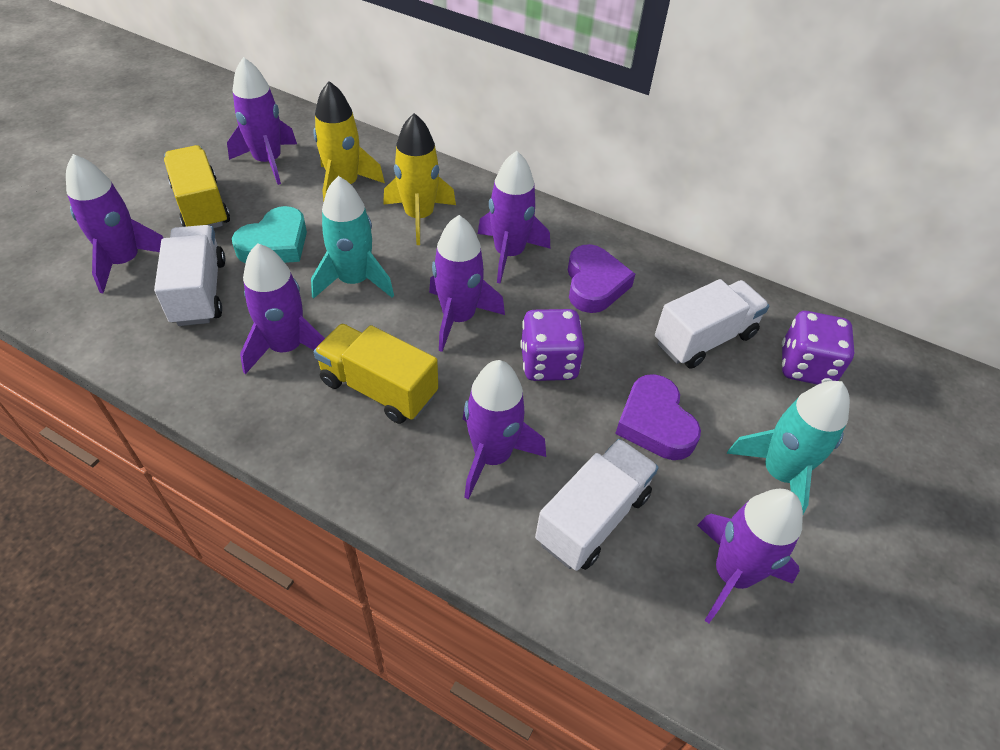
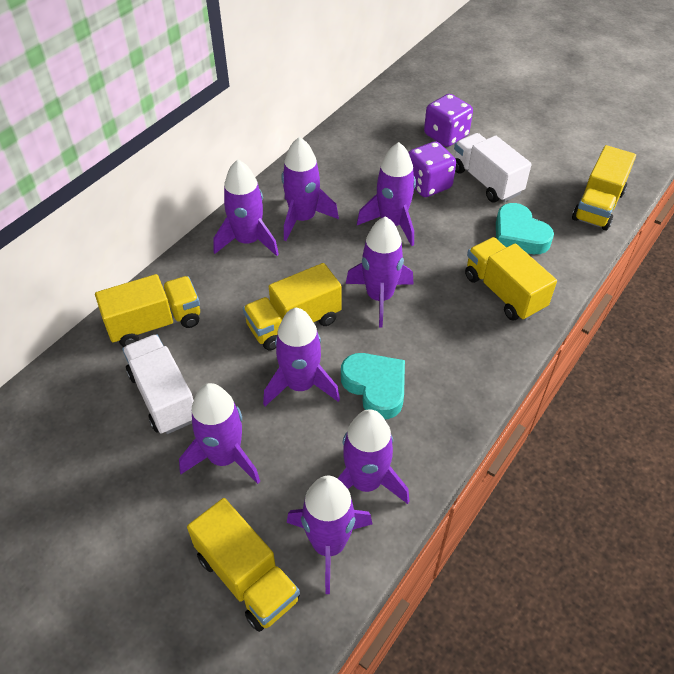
purple heart: 2 -> 0
purple rocket: 7 -> 8
turquoise heart: 1 -> 2
turquoise rocket: 2 -> 0
white truck: 3 -> 2
yellow rocket: 2 -> 0
yellow truck: 2 -> 5

